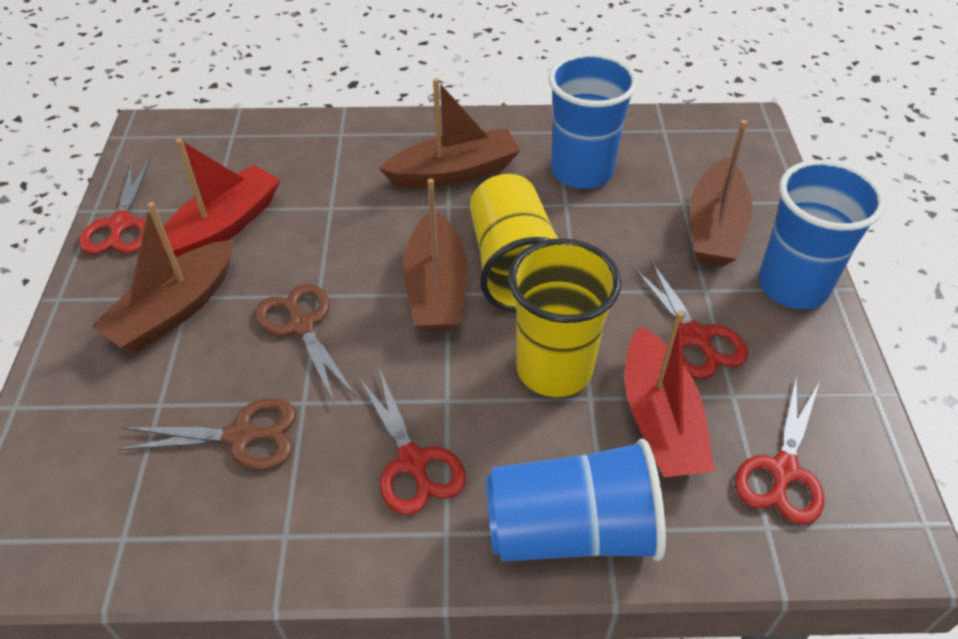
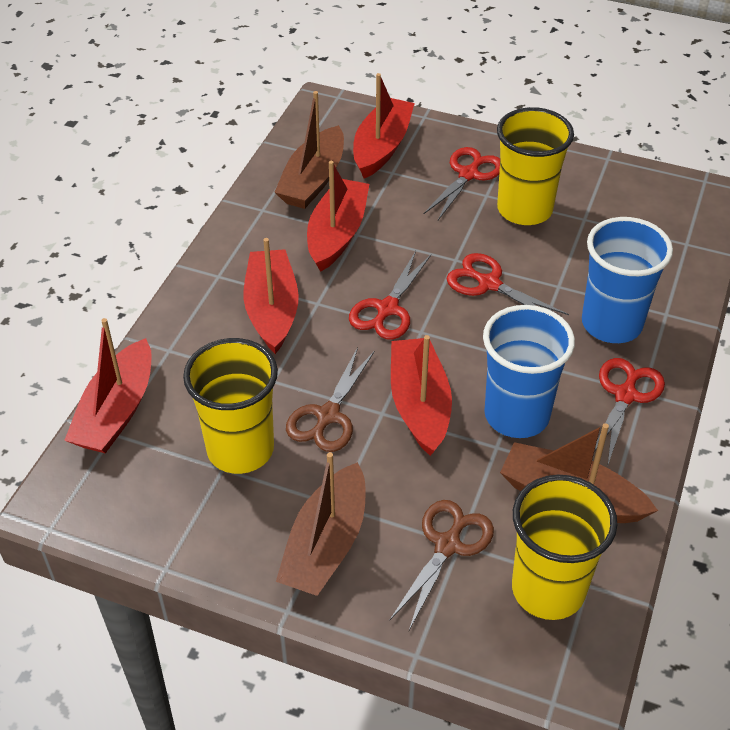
blue cup: 3 -> 2
brown boat: 4 -> 3
red boat: 2 -> 5
yellow cup: 2 -> 3

